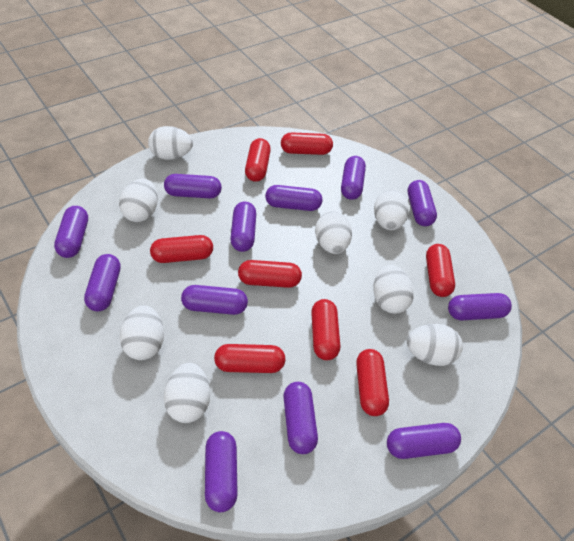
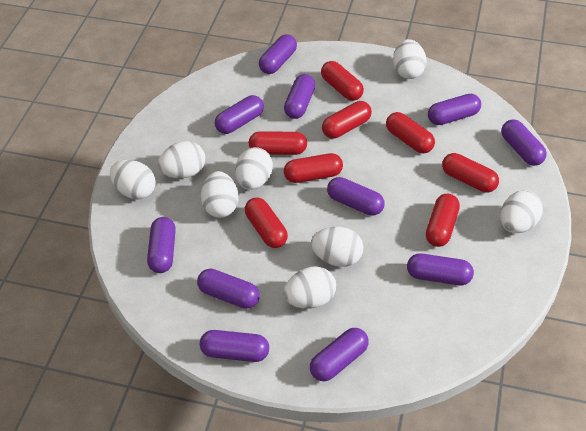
purple capsule: 12 -> 11

